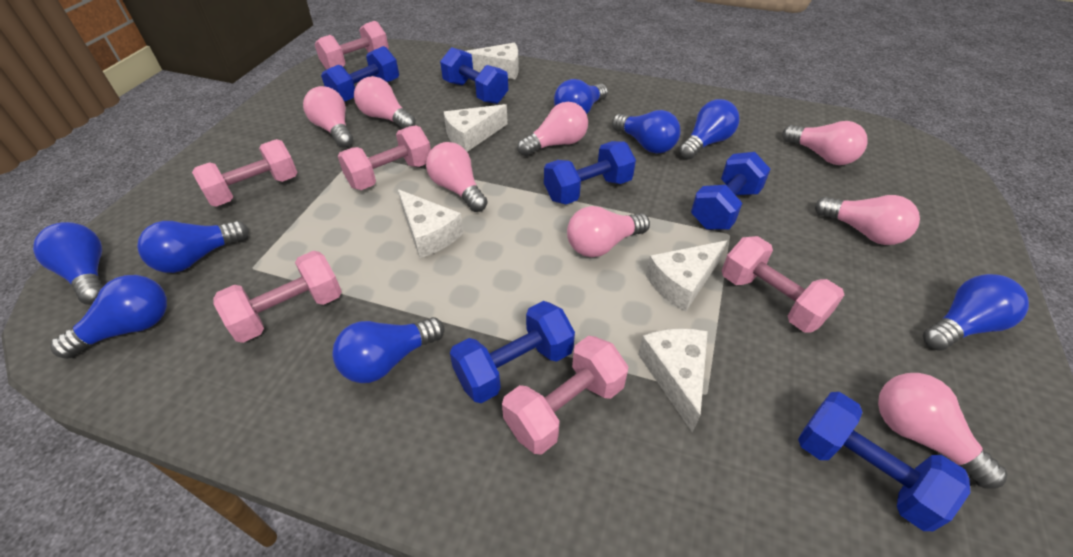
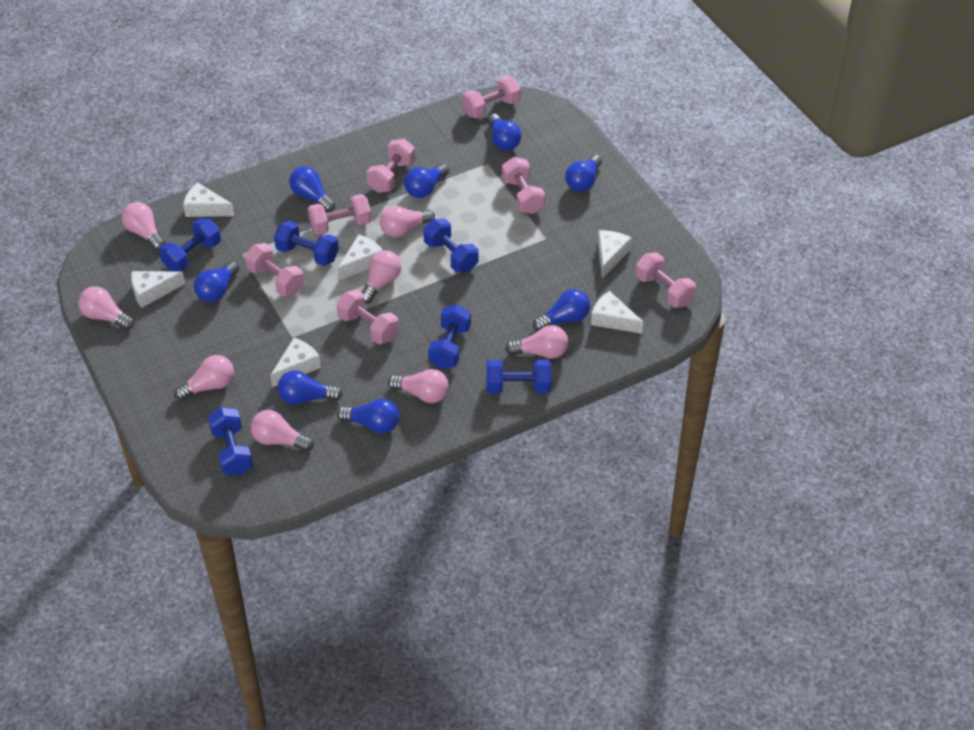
pink dumbbell: 6 -> 7
white cheese: 5 -> 6

